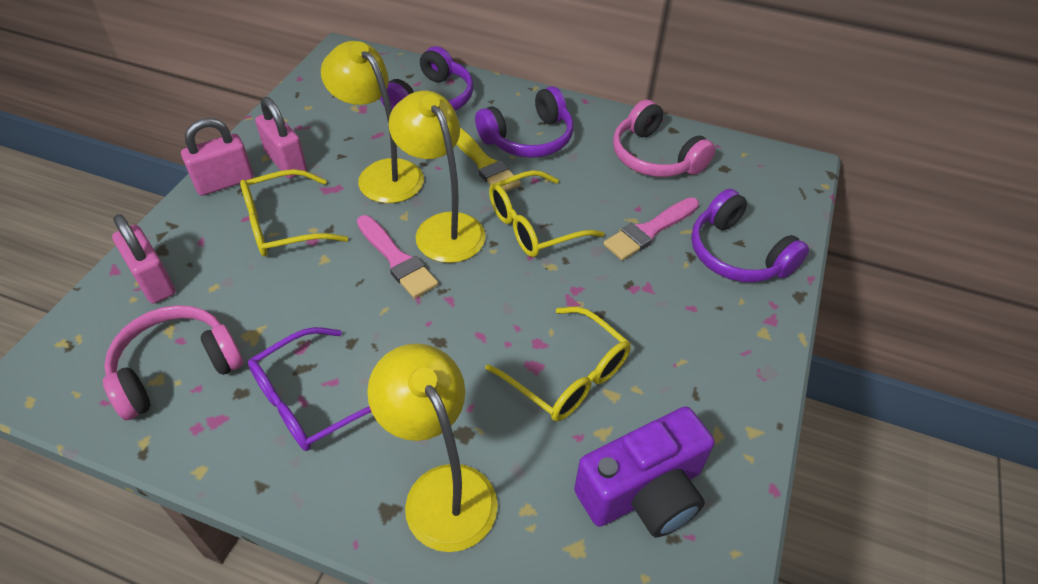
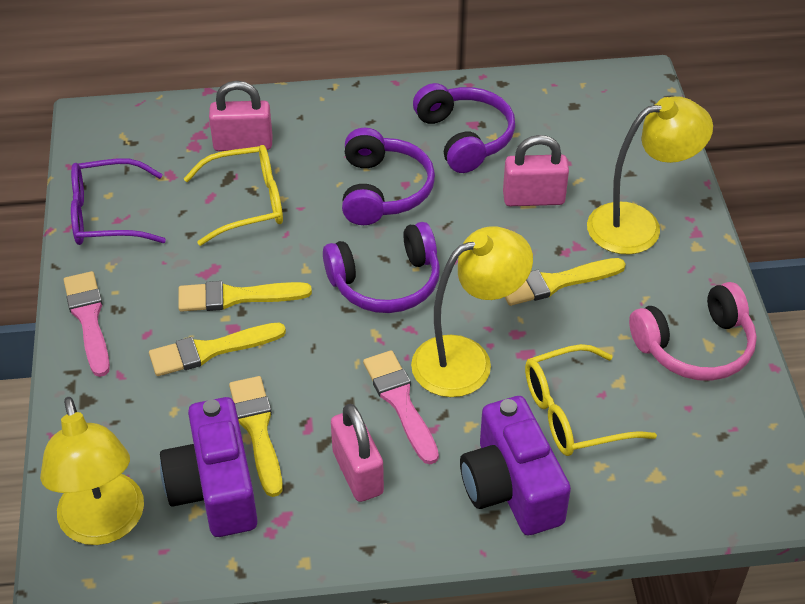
pink headphones: 2 -> 1
purple camera: 1 -> 2
yellow brush: 1 -> 4
yellow glasses: 3 -> 2

